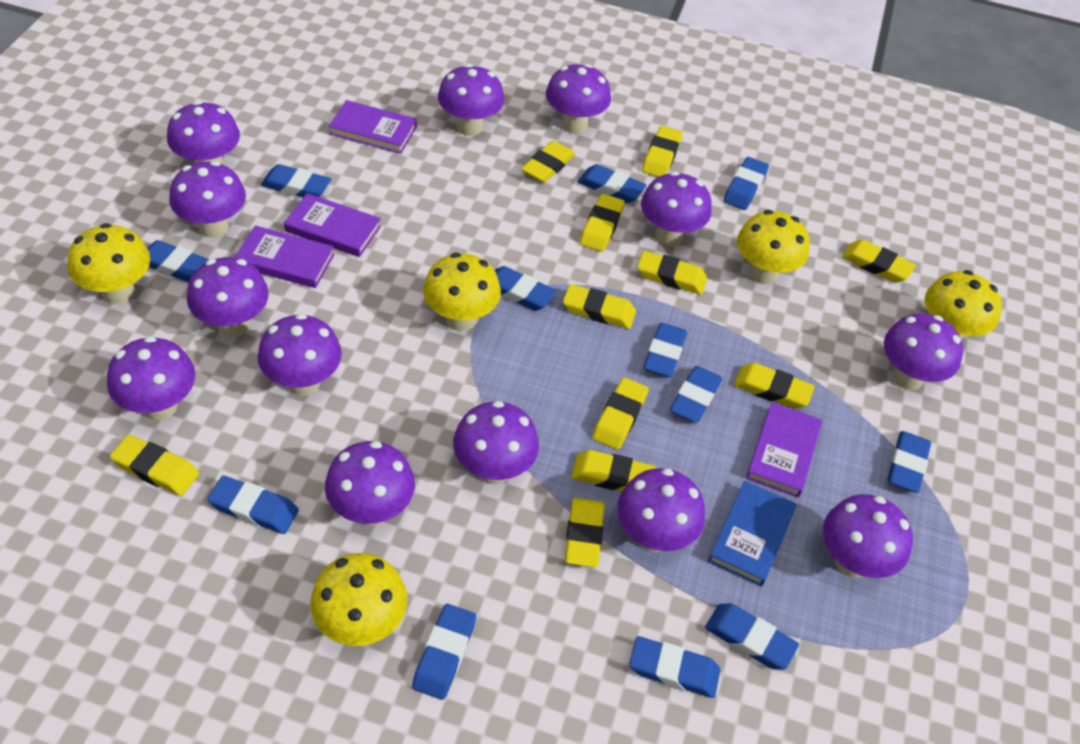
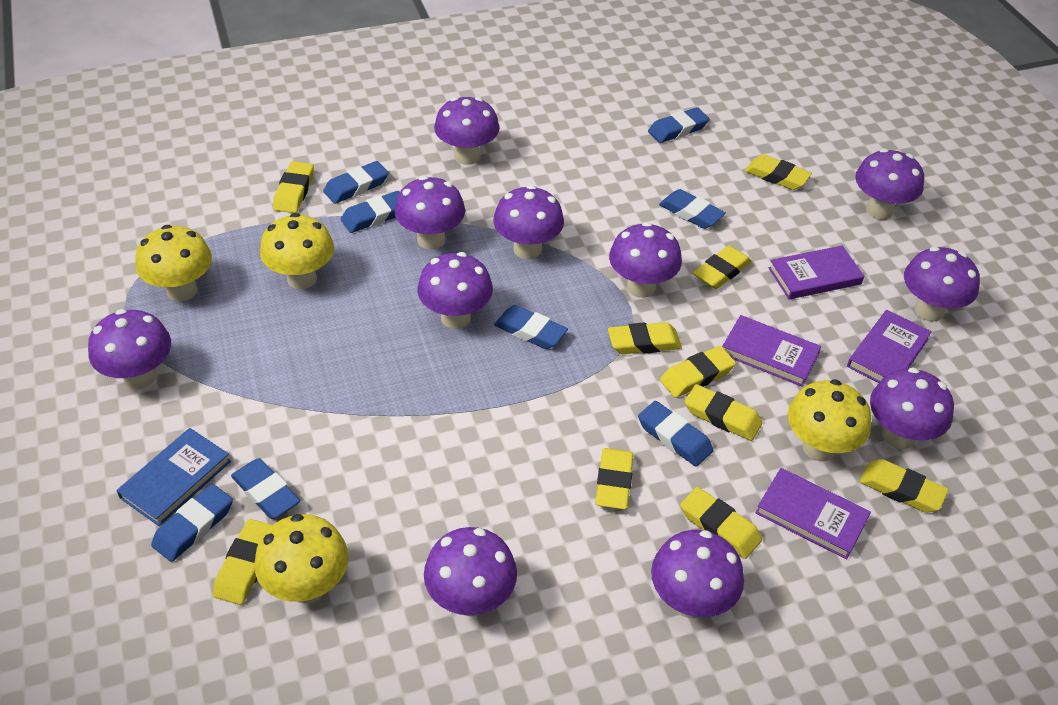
blue eraser: 12 -> 8
purple mushroom: 13 -> 11
yellow eraser: 11 -> 10
yellow mushroom: 5 -> 4

